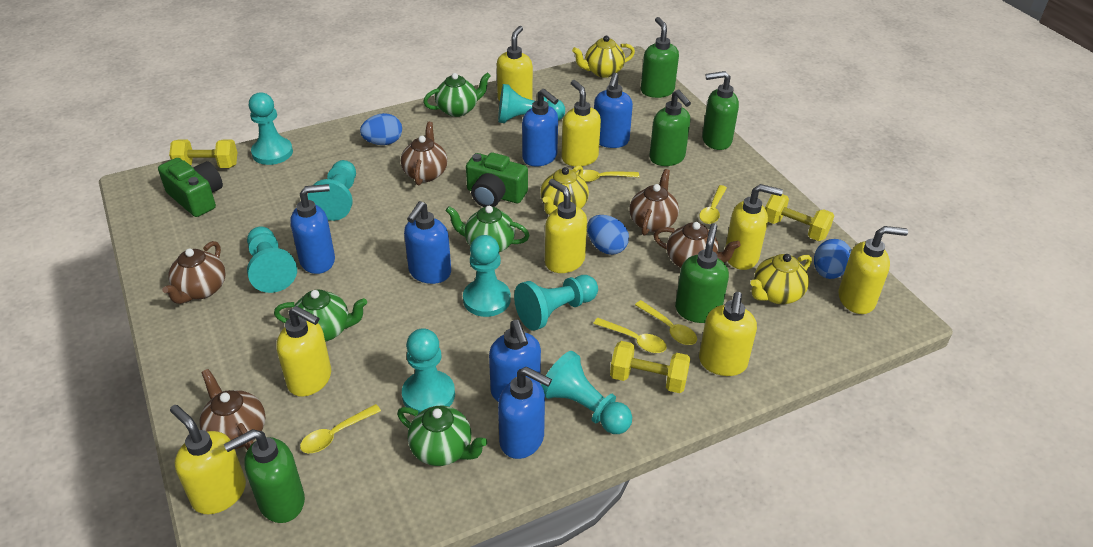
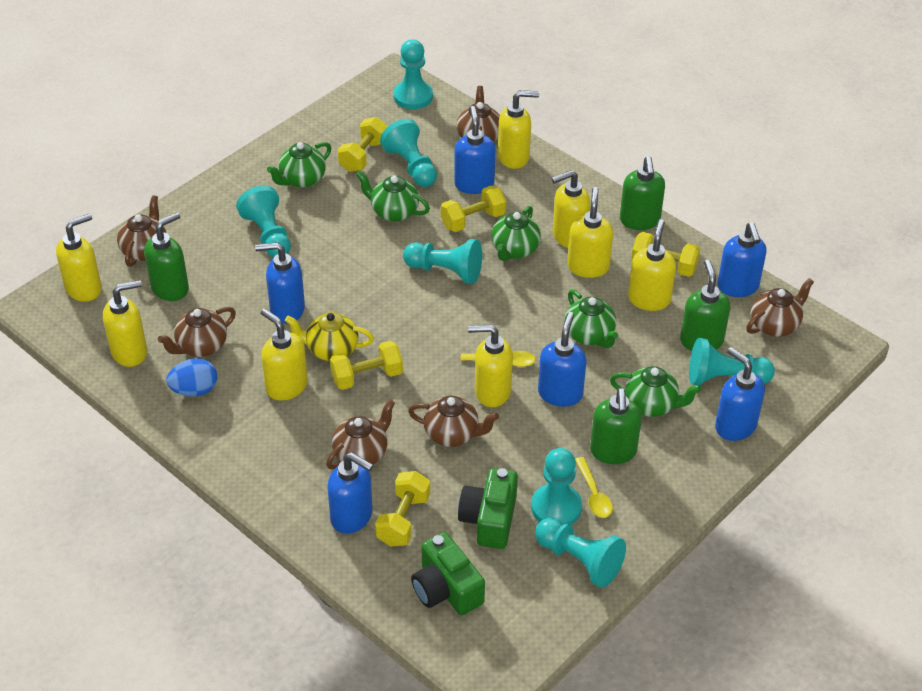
blue egg: 3 -> 1
brown teapot: 5 -> 6
green soap dispenser: 5 -> 4
green teapot: 4 -> 5
turquoise pawn: 8 -> 7
yellow dumbbell: 3 -> 5
yellow spoon: 5 -> 2
yellow teapot: 3 -> 1

